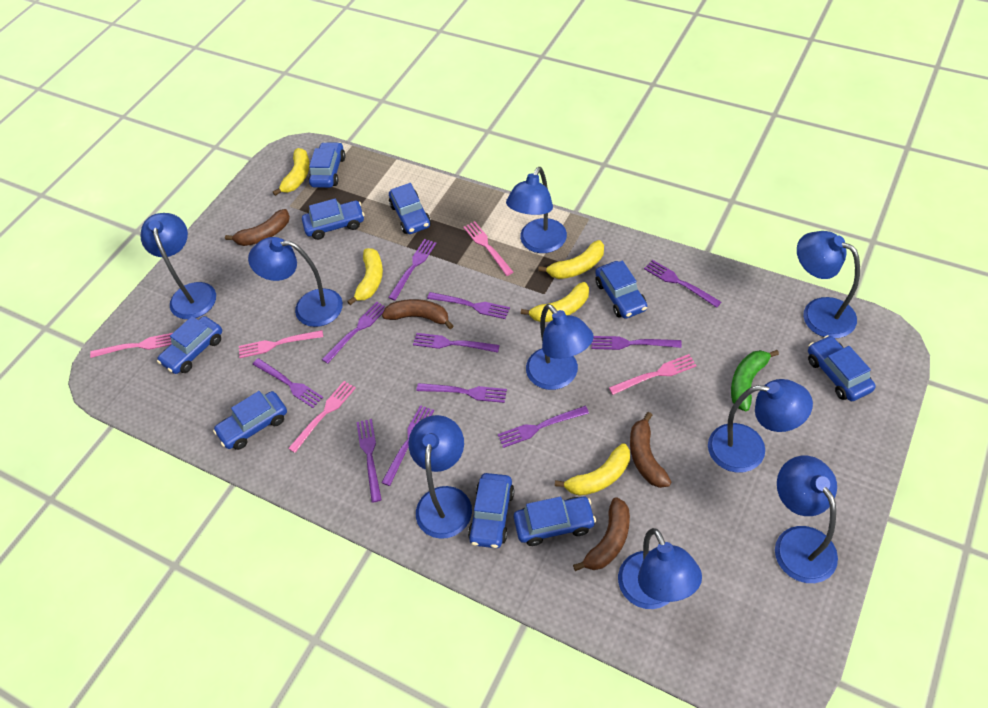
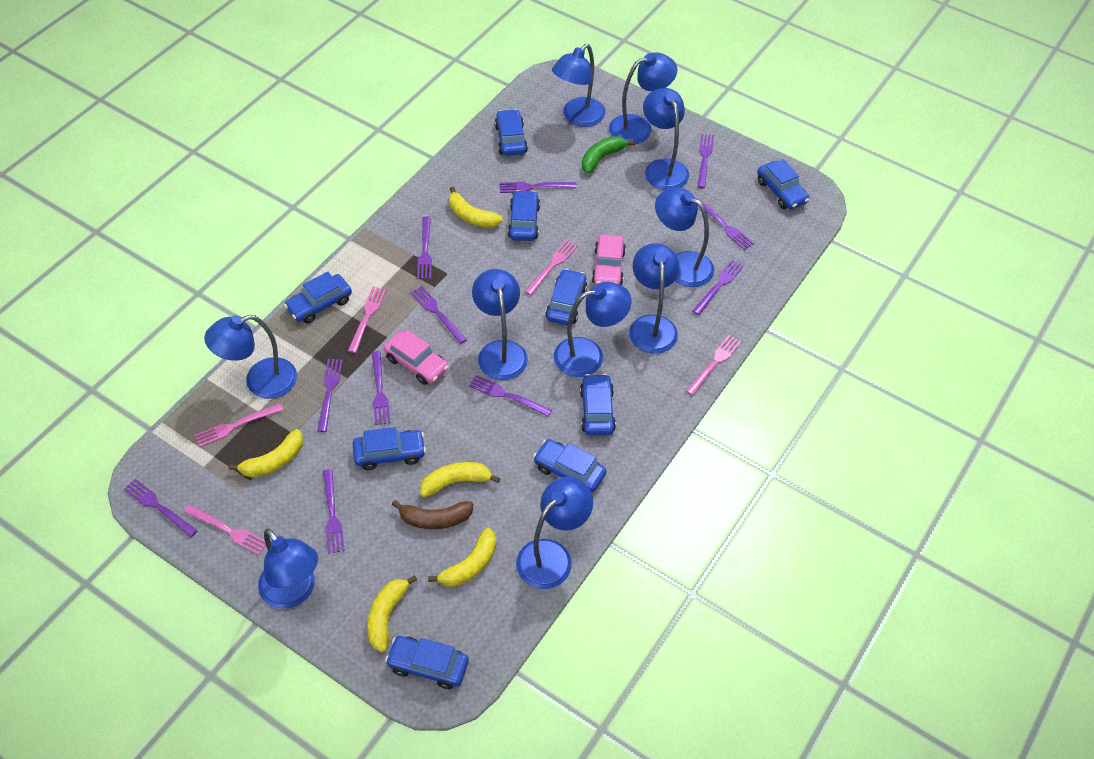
blue lamp: 9 -> 10
brown banana: 4 -> 1
pink car: 0 -> 2

